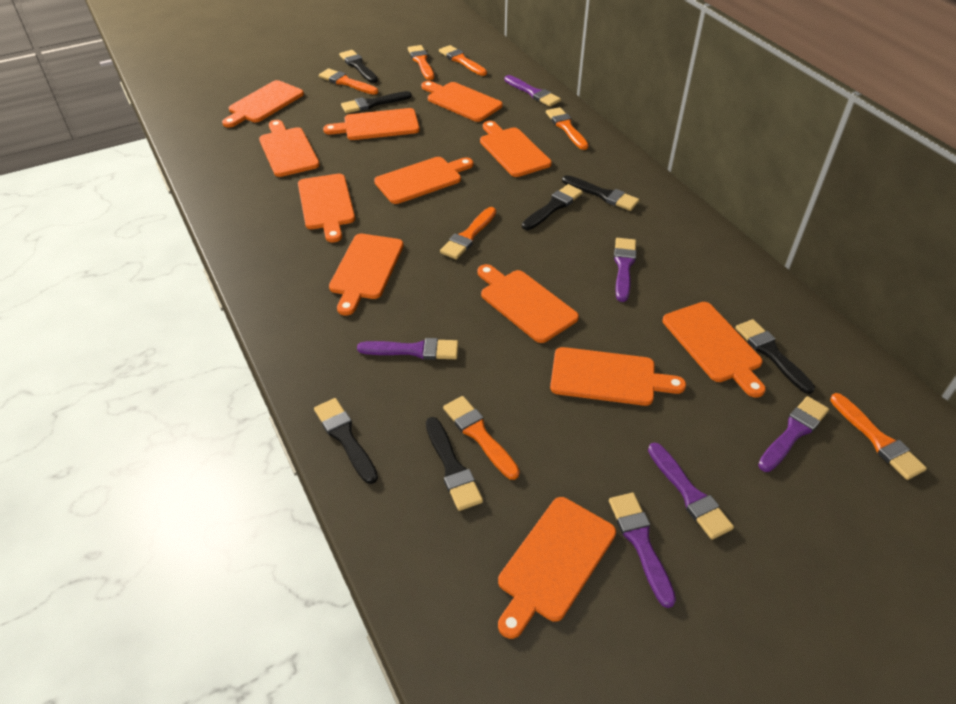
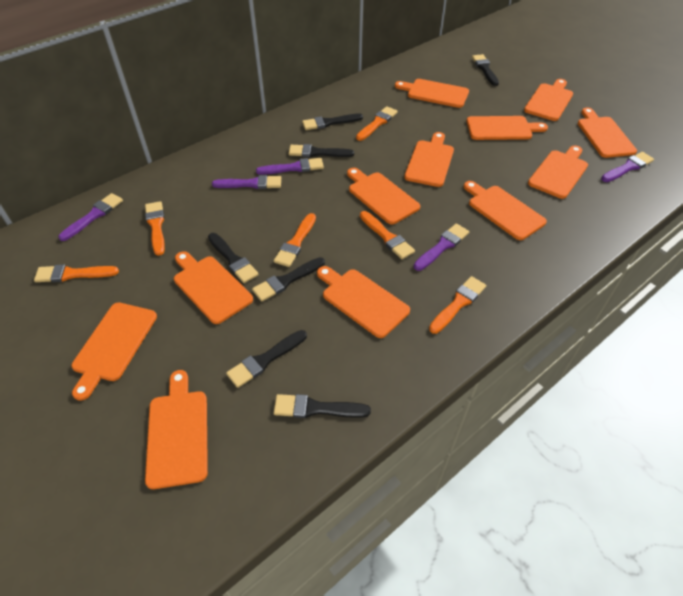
orange brush: 7 -> 6
purple brush: 6 -> 5

